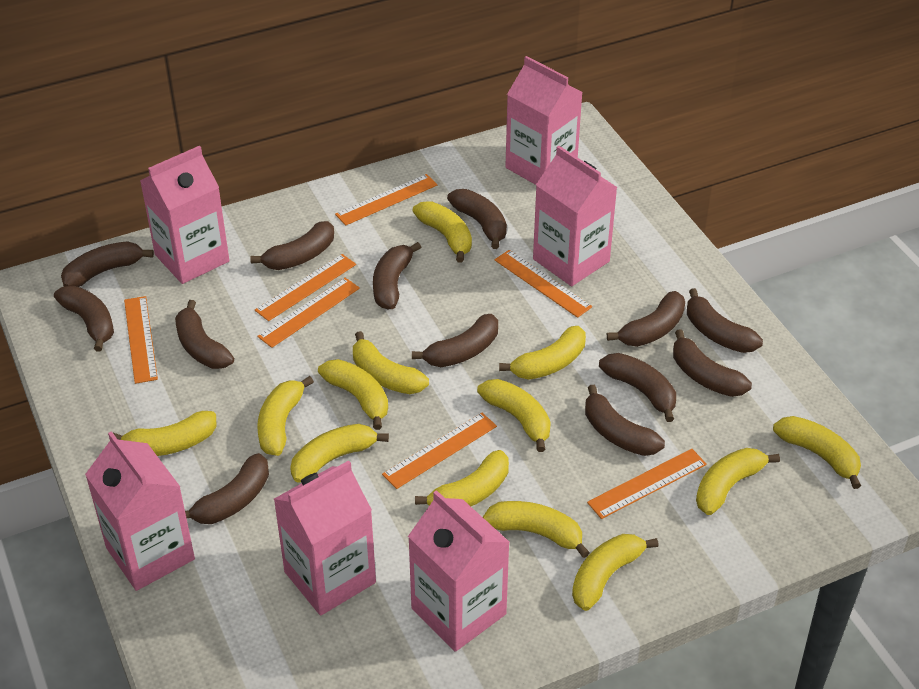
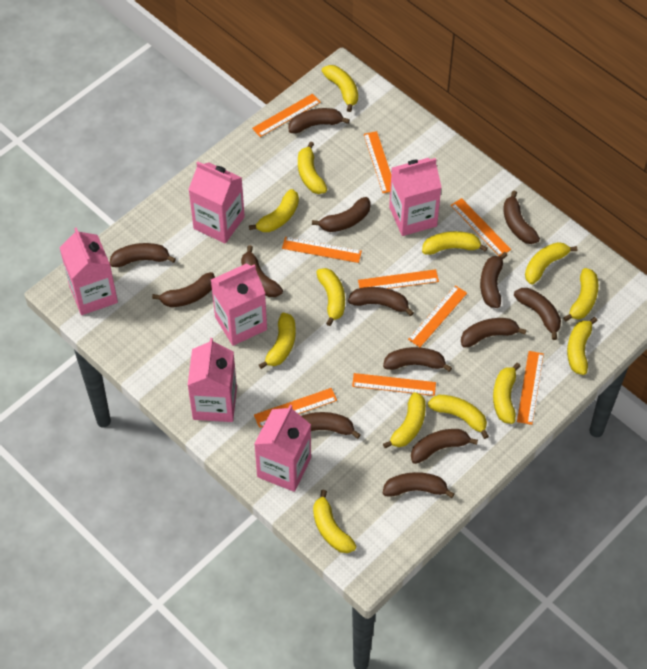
brown banana: 13 -> 14
orange ruler: 7 -> 9

